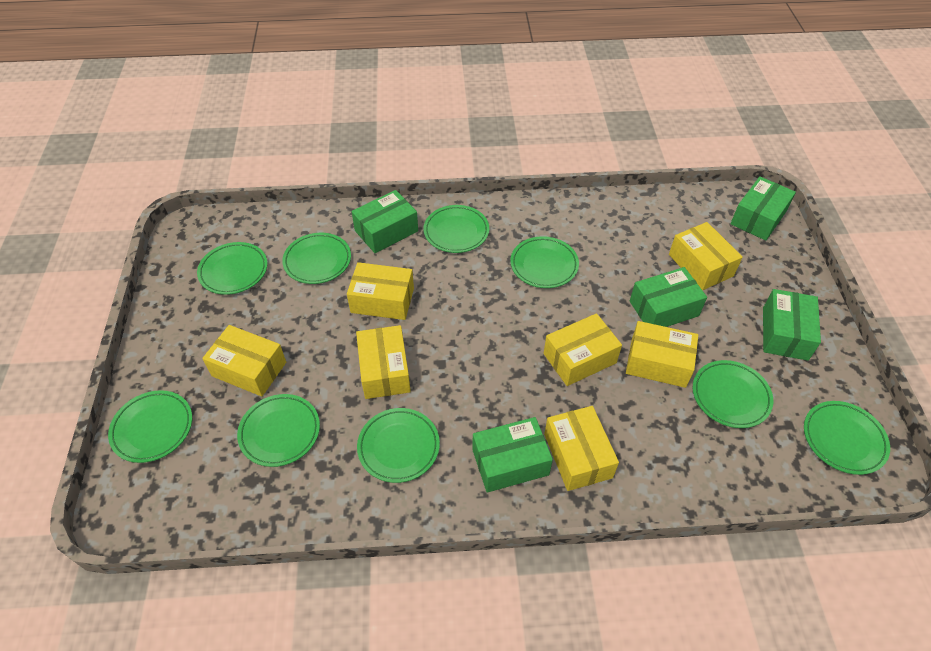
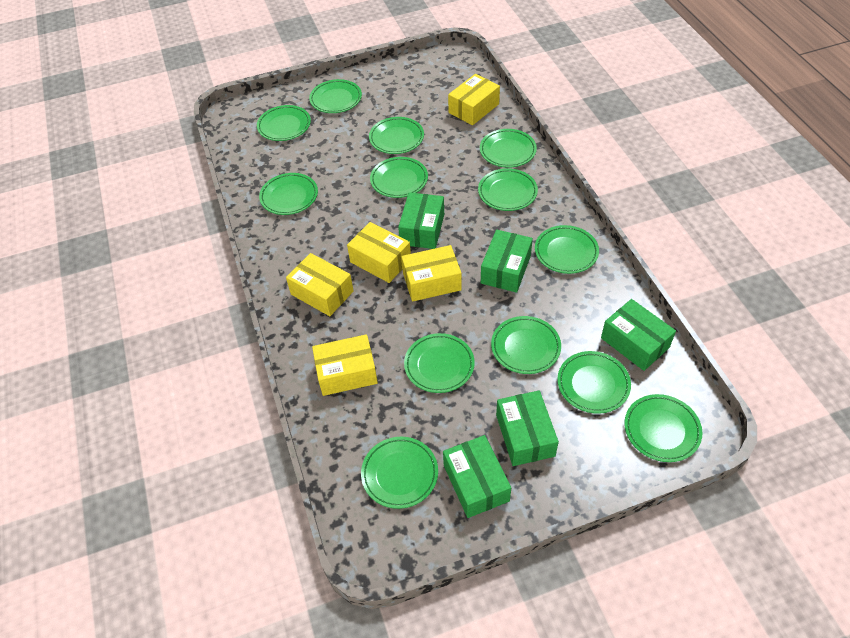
green plate: 9 -> 13
yellow box: 7 -> 5

